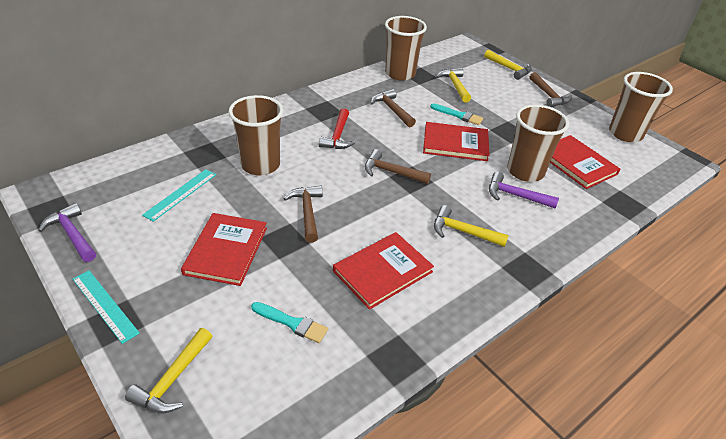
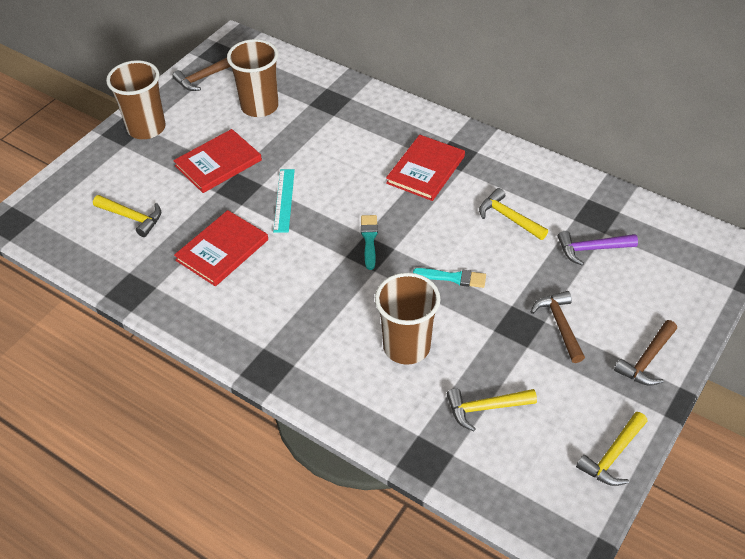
brown cup: 4 -> 3
brown hammer: 4 -> 3
purple hammer: 2 -> 1
red book: 4 -> 3
red hammer: 1 -> 0
turquoise ruler: 2 -> 1

